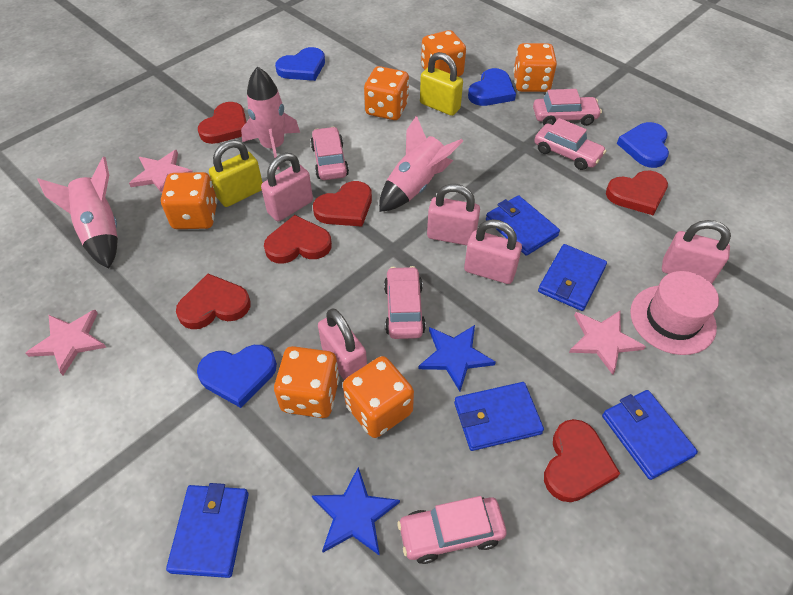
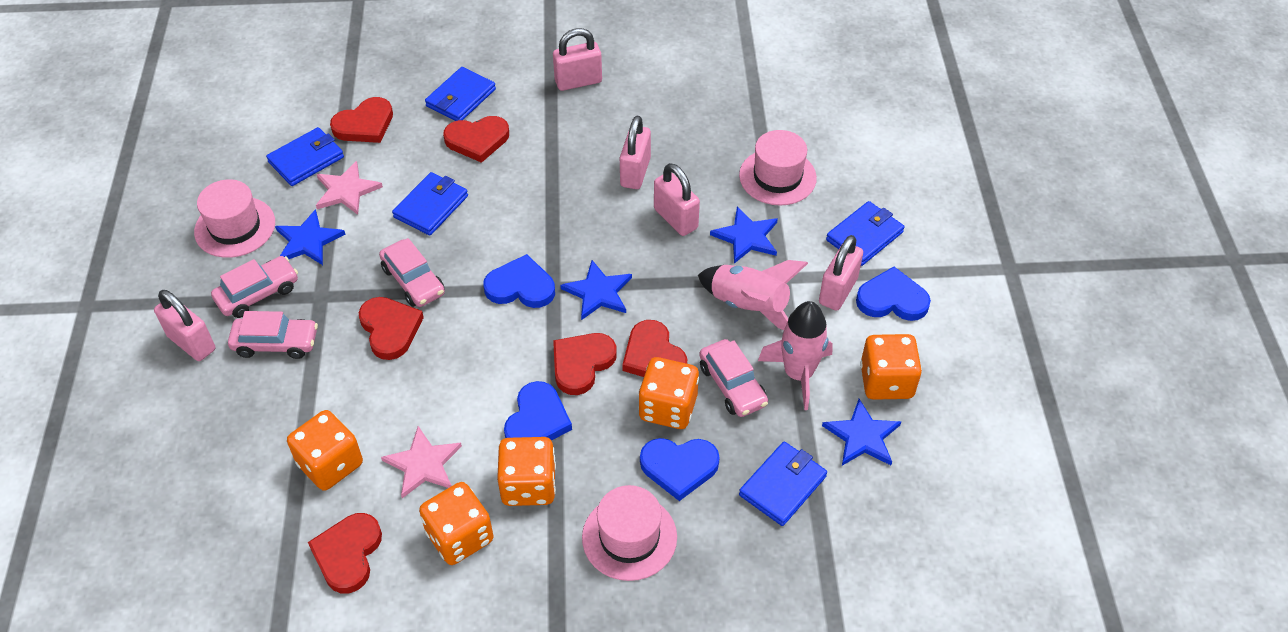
blue star: 2 -> 4
orange dice: 6 -> 5
pink car: 5 -> 4
pink hat: 1 -> 3
pink rocket: 3 -> 2
pink star: 3 -> 2
yellow padlock: 2 -> 0

